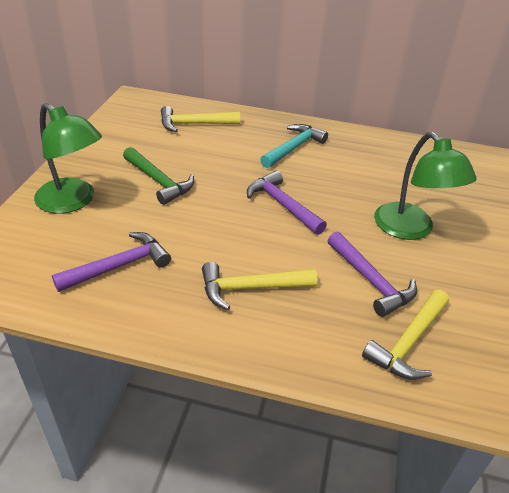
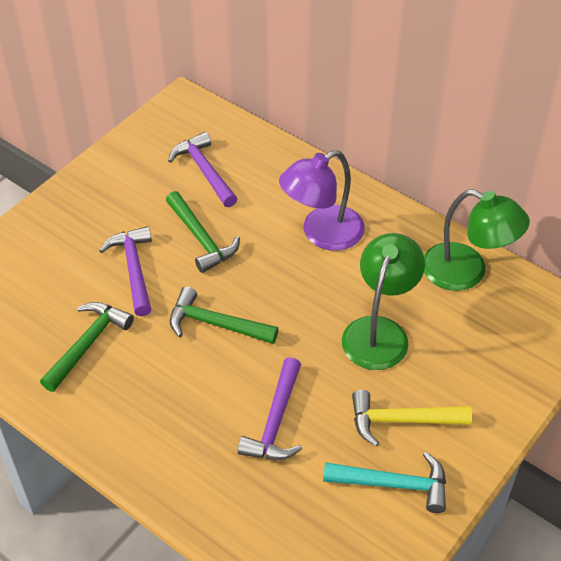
green hammer: 1 -> 3
purple lamp: 0 -> 1
yellow hammer: 3 -> 1

